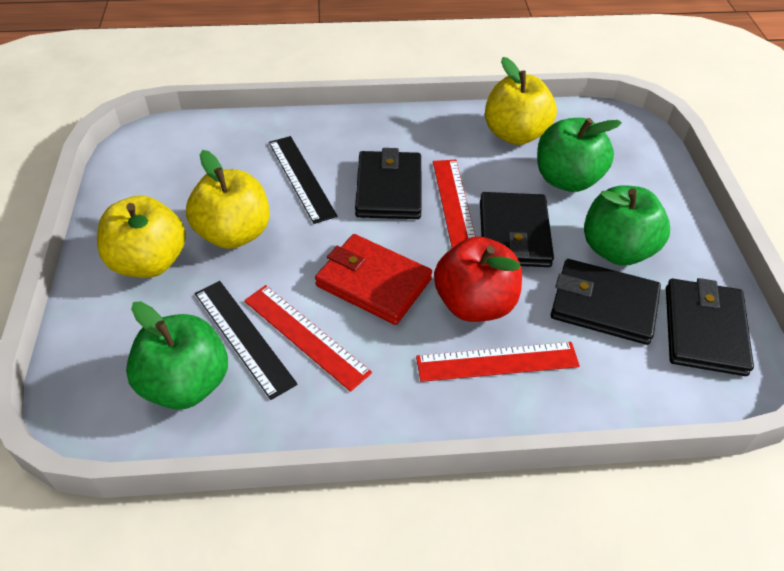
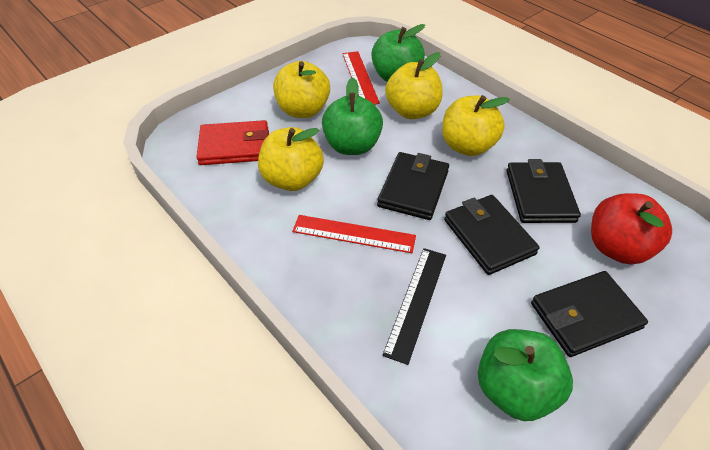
black ruler: 2 -> 1
red ruler: 3 -> 2
yellow apple: 3 -> 4

